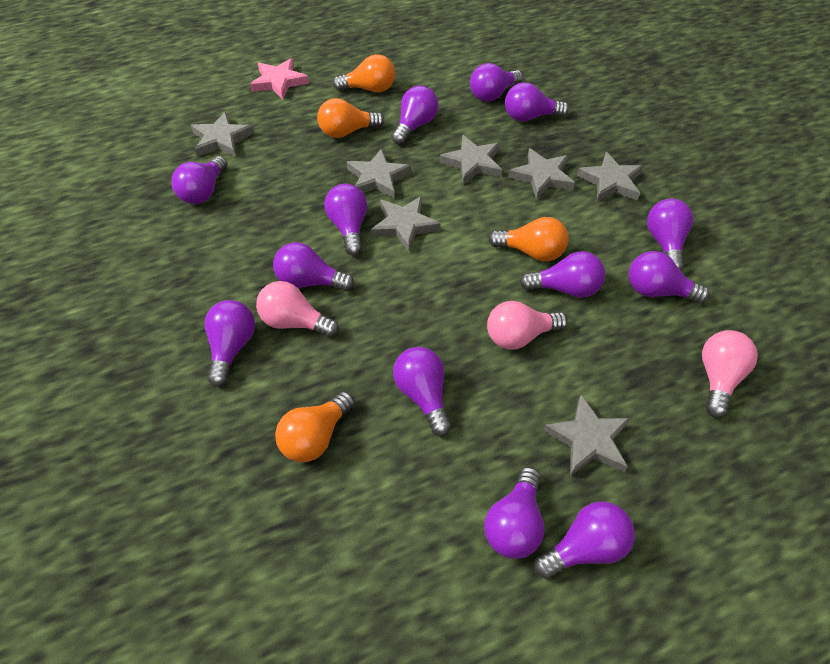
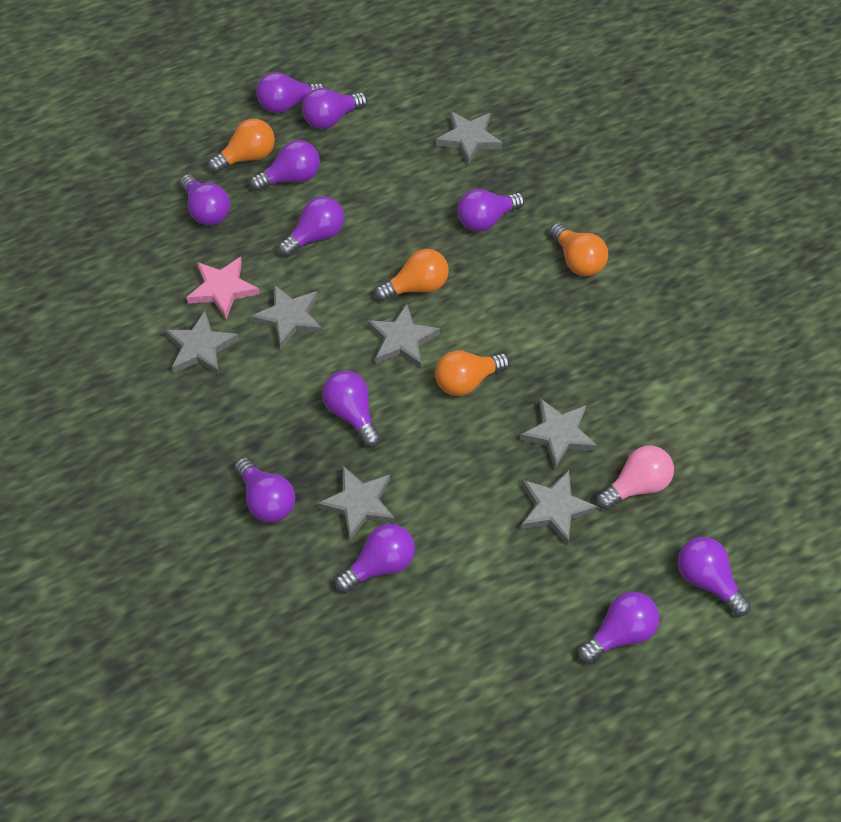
pink light bulb: 3 -> 1
purple light bulb: 13 -> 11

